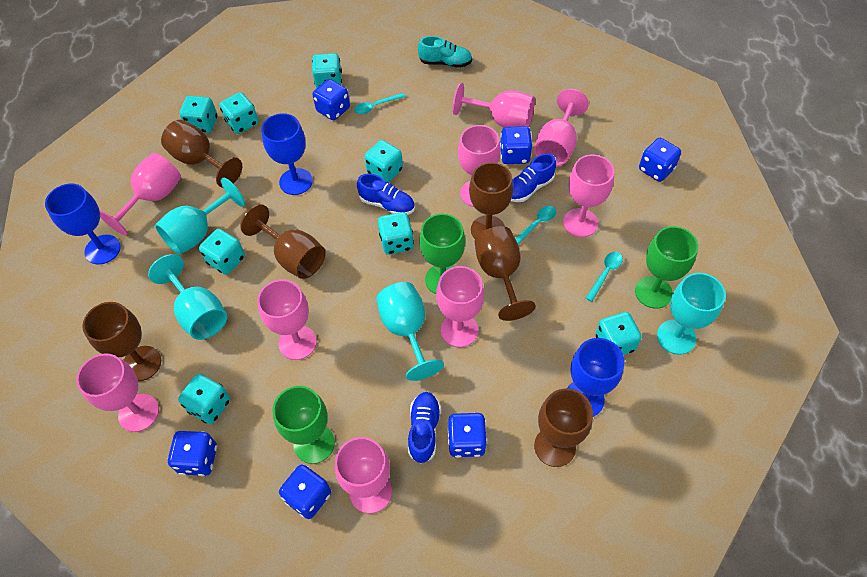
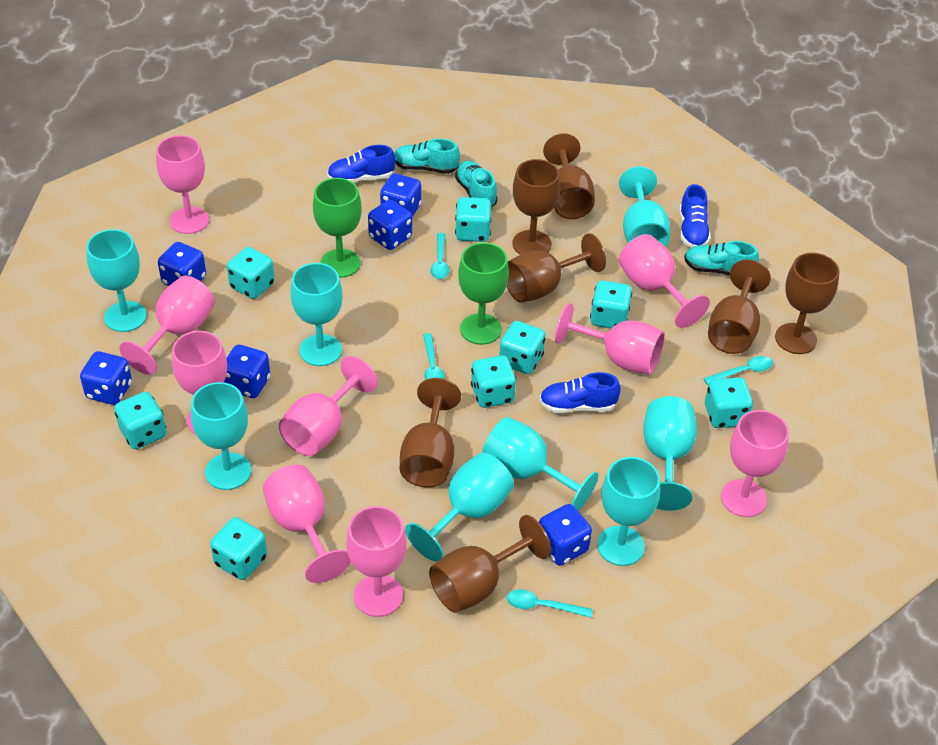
blue goblet: 3 -> 0
brown goblet: 6 -> 7
green goblet: 3 -> 2
turquoise goblet: 4 -> 8
turquoise shoe: 1 -> 3
turquoise spoon: 3 -> 4

